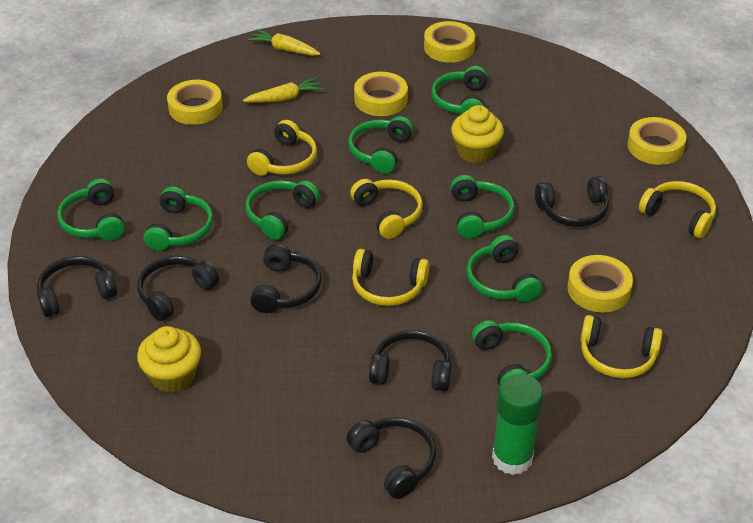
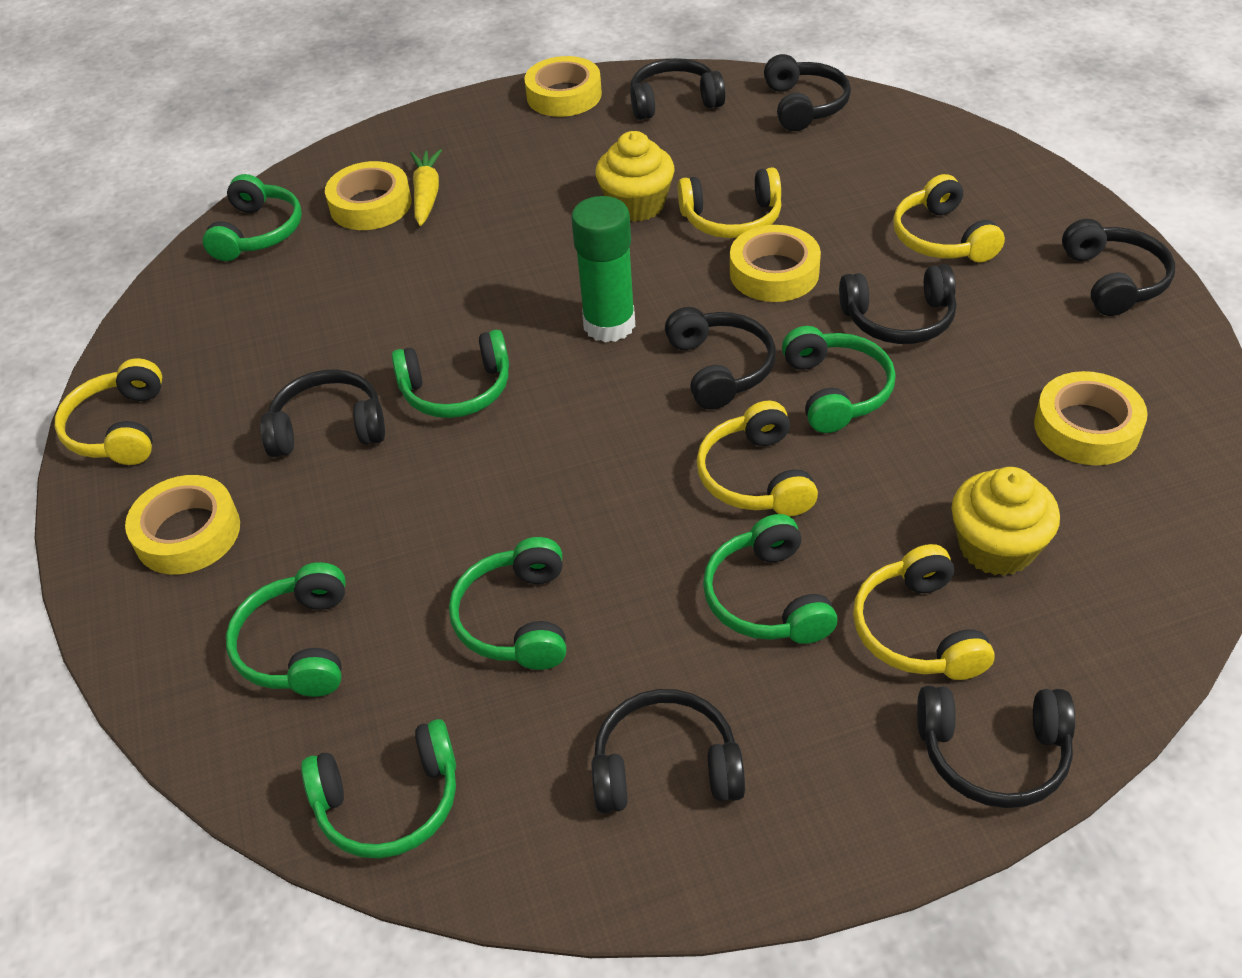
black headphones: 6 -> 8
green headphones: 8 -> 7
yellow carrot: 2 -> 1

